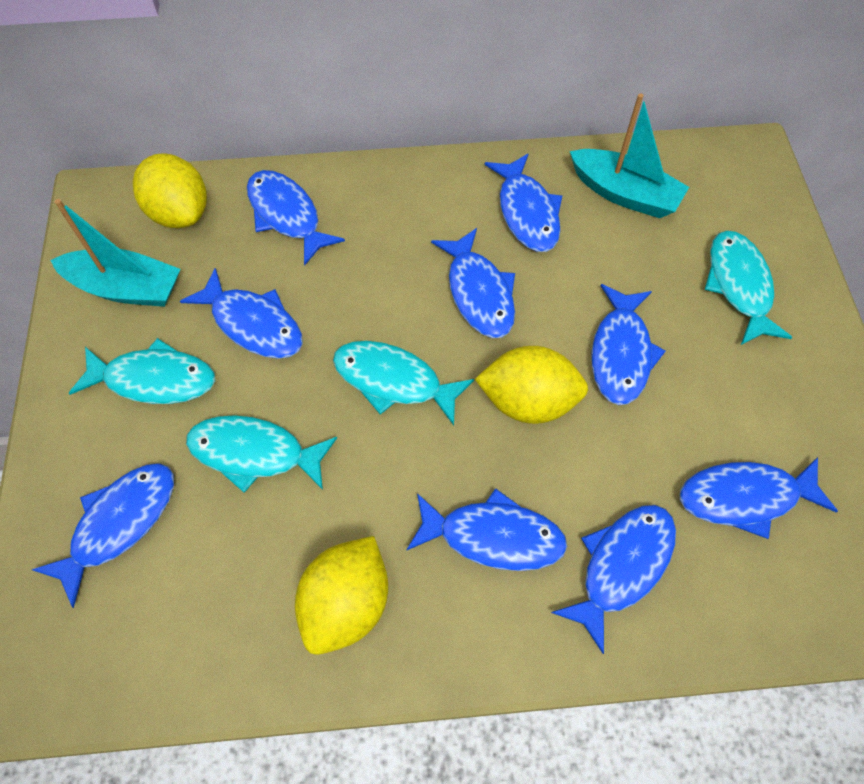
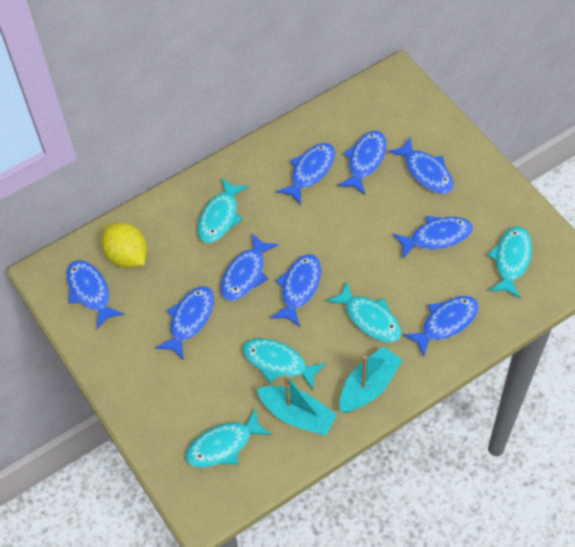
turquoise fish: 4 -> 5
yellow lemon: 3 -> 1

